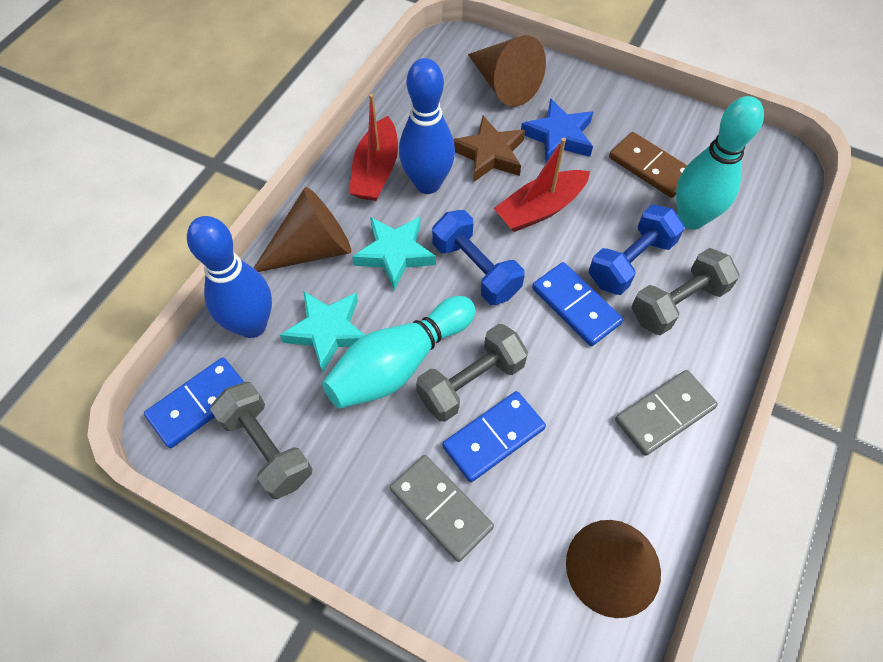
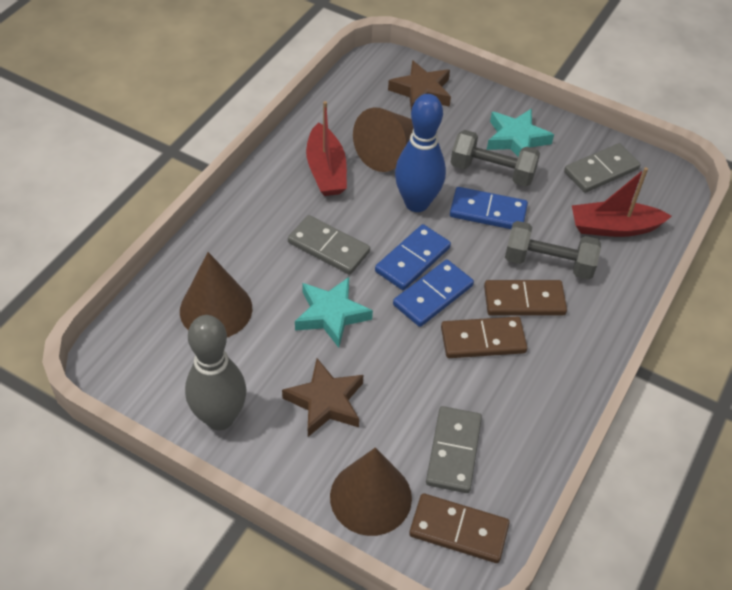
blue bowling pin: 2 -> 1
blue dumbbell: 2 -> 0
blue star: 1 -> 0
brown domino: 1 -> 3
brown star: 1 -> 2
grey bowling pin: 0 -> 1
grey domino: 2 -> 3
grey dumbbell: 3 -> 2
turquoise bowling pin: 2 -> 0

